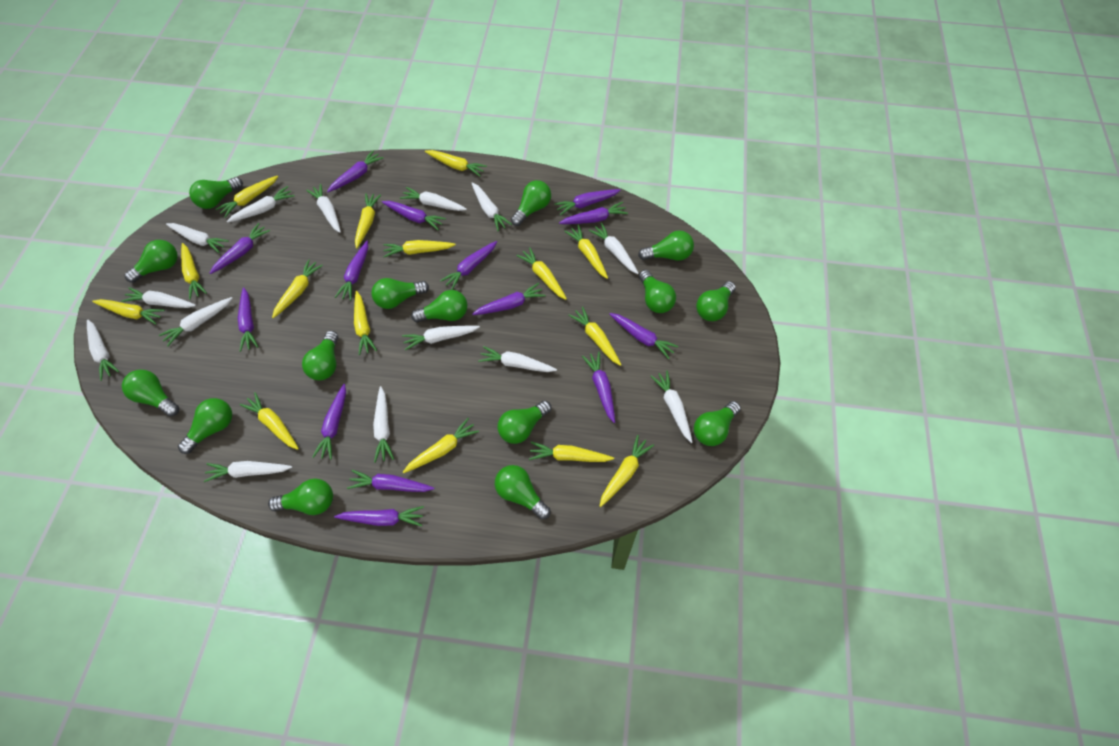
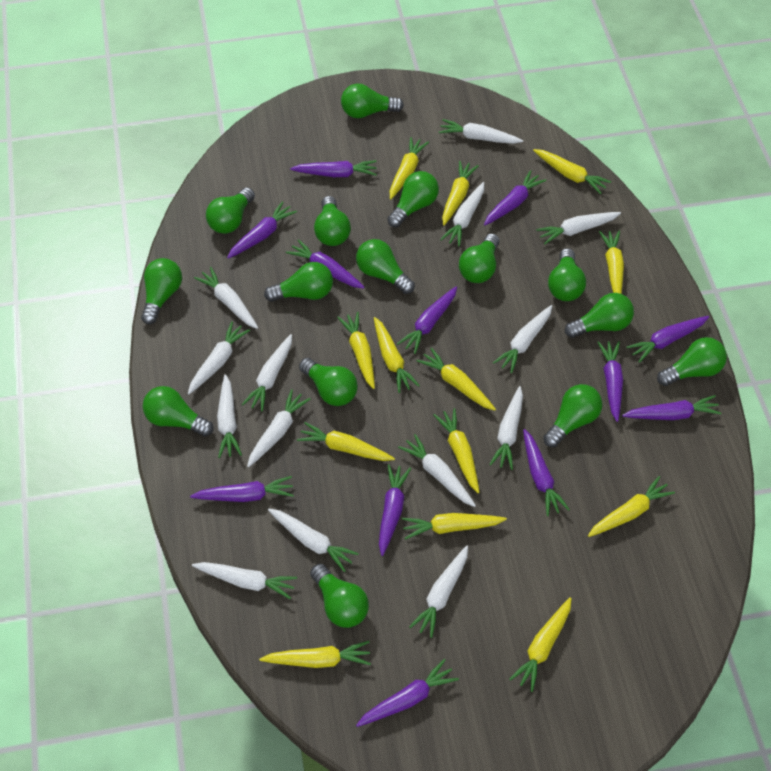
purple carrot: 14 -> 12
yellow carrot: 15 -> 13

